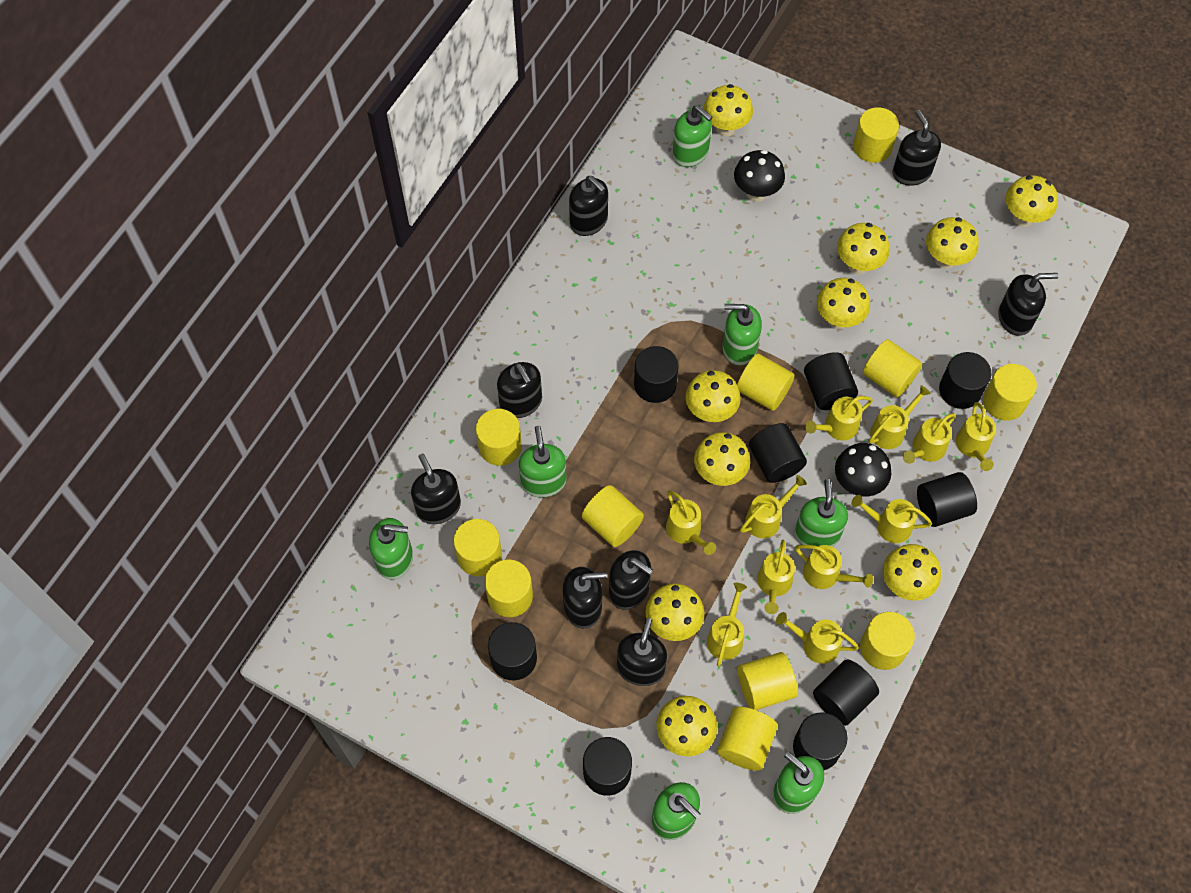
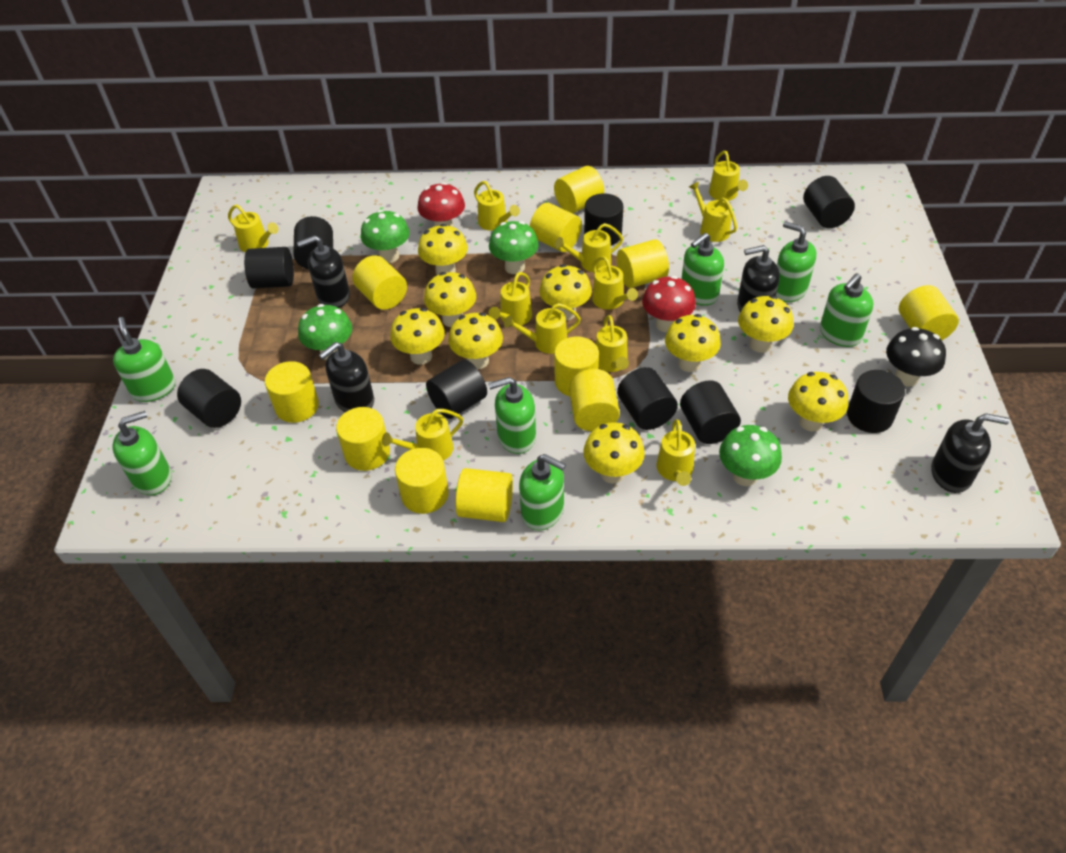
black mushroom: 2 -> 1
black soap dispenser: 8 -> 4
green mushroom: 0 -> 4
red mushroom: 0 -> 2
yellow mushroom: 10 -> 9

